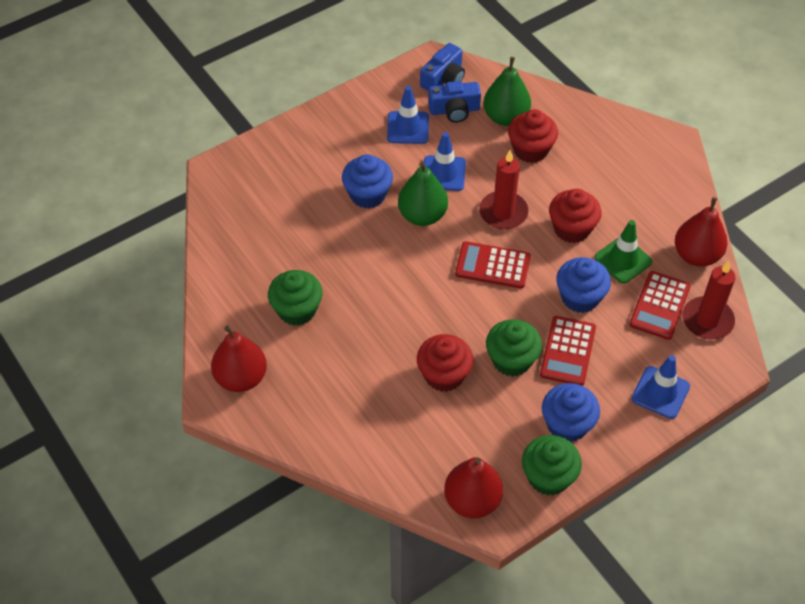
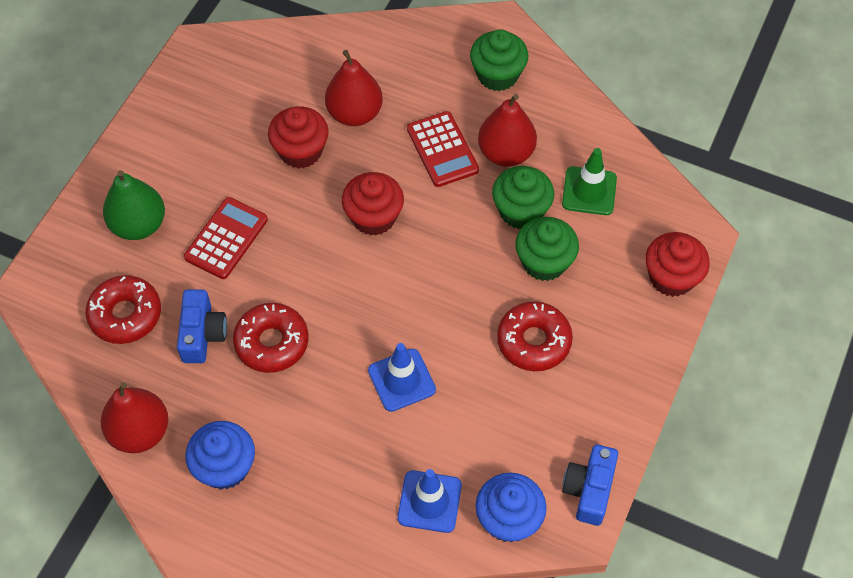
blue cupcake: 3 -> 2
blue traffic cone: 3 -> 2
green pear: 2 -> 1
red calculator: 3 -> 2
red candle: 2 -> 0
red donut: 0 -> 3

